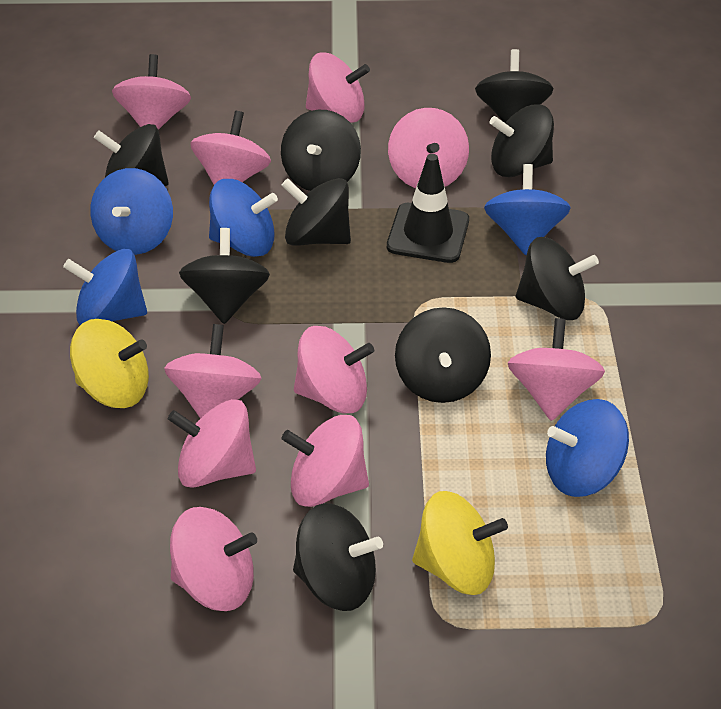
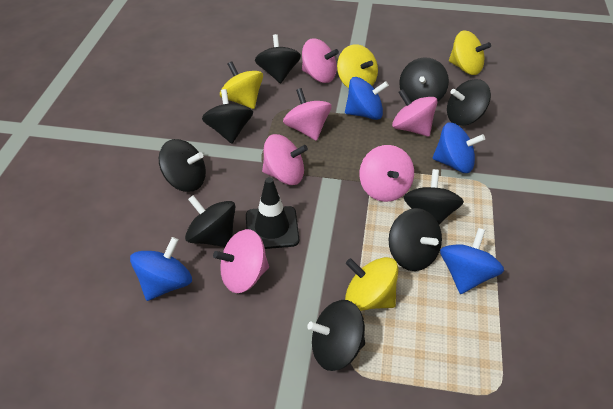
blue spinning top: 5 -> 4
pink spinning top: 10 -> 6
yellow spinning top: 2 -> 4

